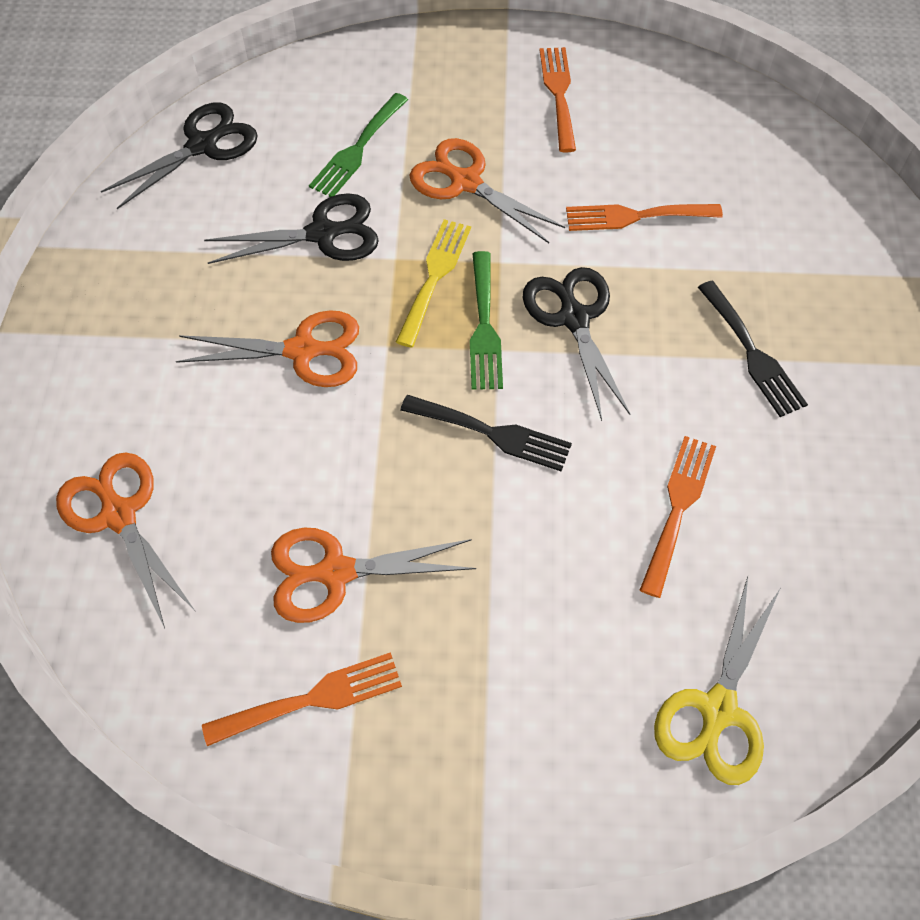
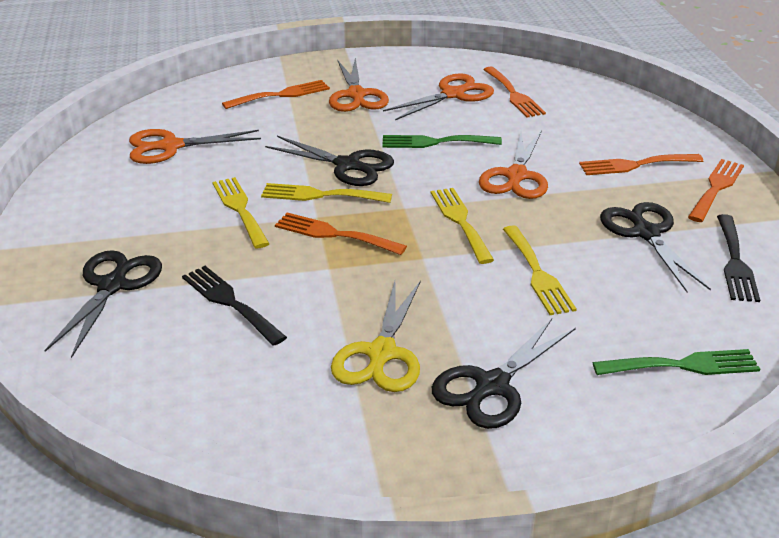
black scissors: 3 -> 4
orange fork: 4 -> 5
yellow fork: 1 -> 4

